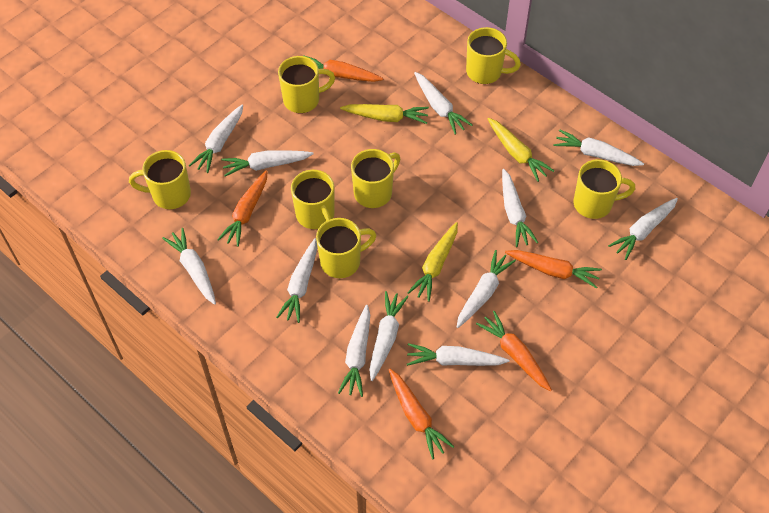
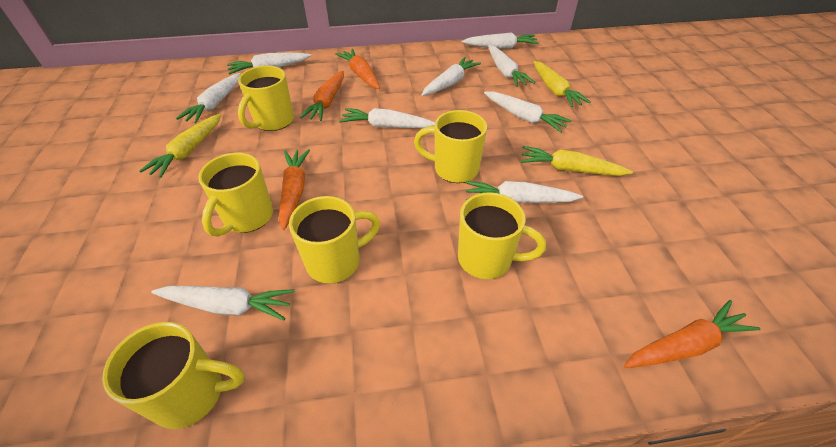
orange carrot: 5 -> 4
white carrot: 12 -> 9
yellow mug: 7 -> 6

